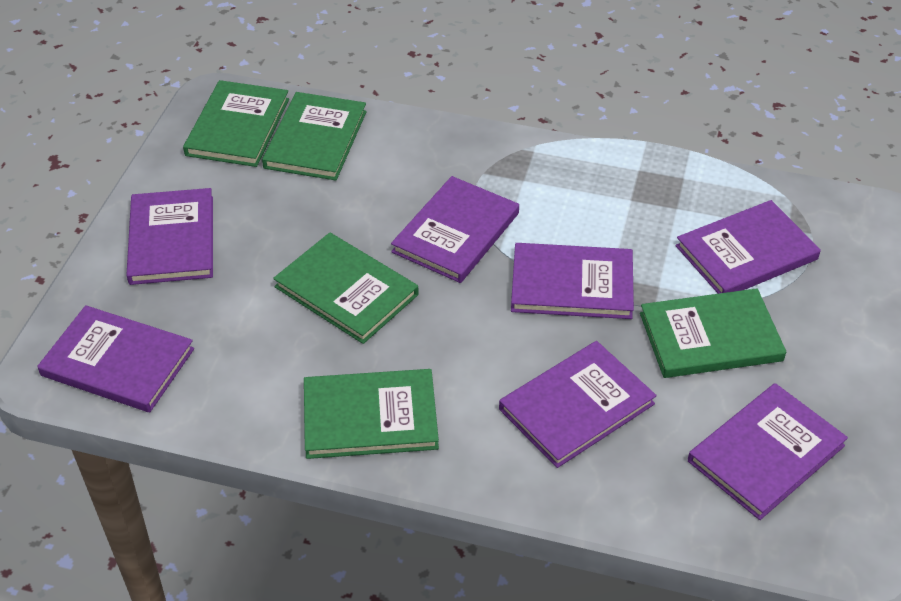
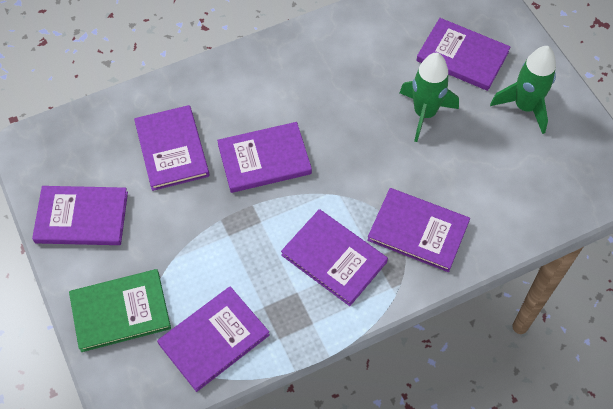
green book: 5 -> 1
green rocket: 0 -> 2

